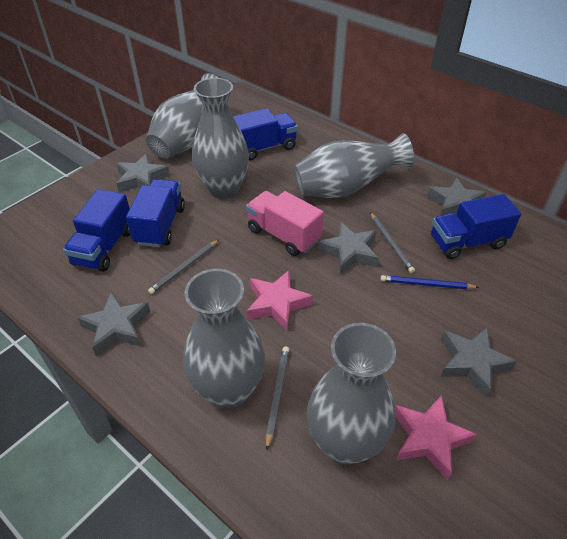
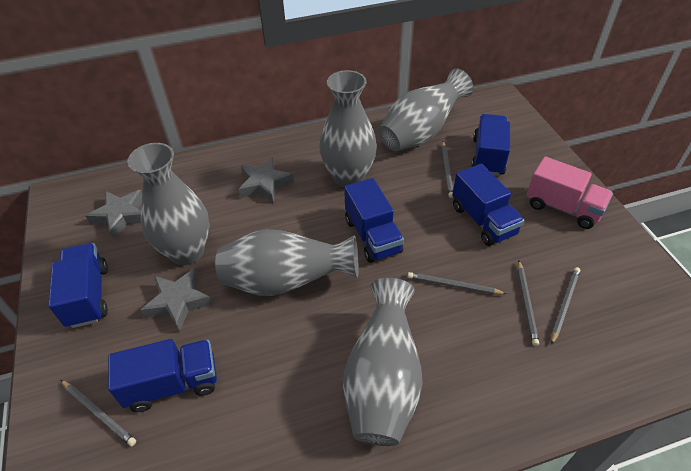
blue pencil: 1 -> 0
blue truck: 4 -> 5
grey pencil: 3 -> 5
grey star: 5 -> 3
pink star: 2 -> 0

